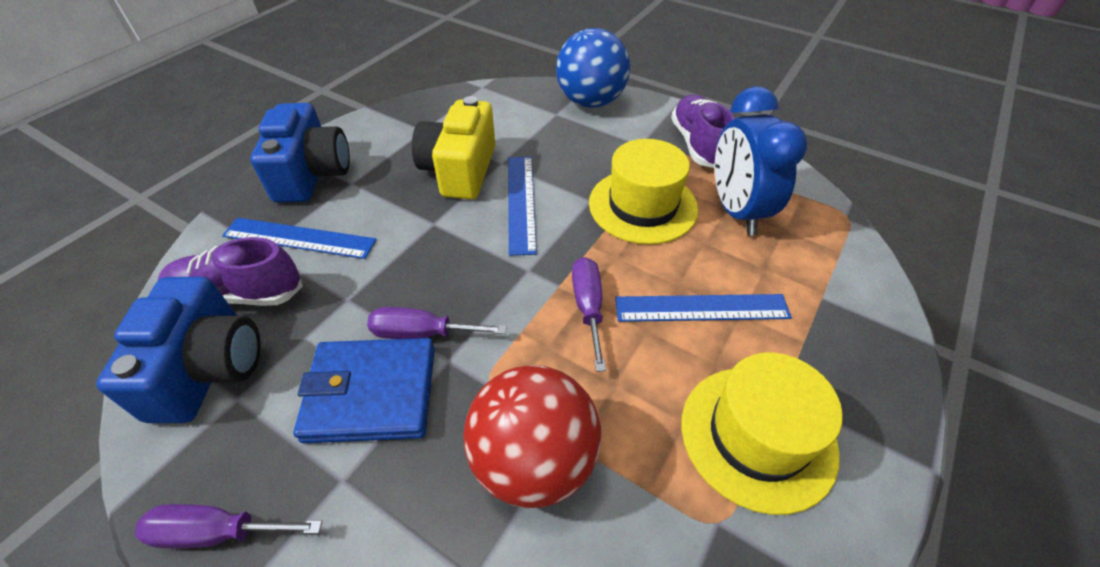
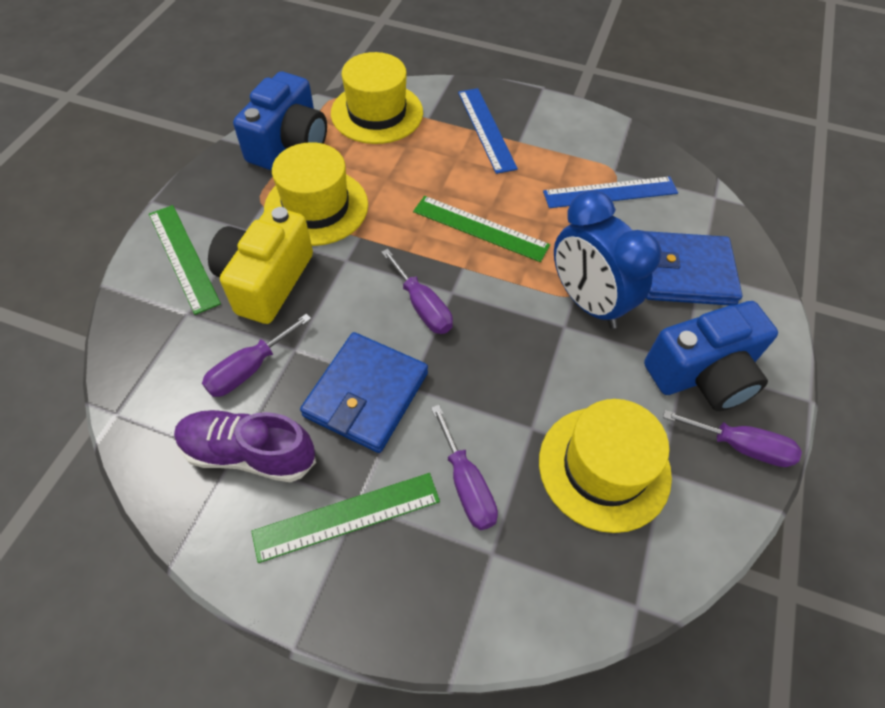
blue ball: 1 -> 0
blue ruler: 3 -> 2
blue wallet: 1 -> 2
green ruler: 0 -> 3
purple screwdriver: 3 -> 4
purple shoe: 2 -> 1
red ball: 1 -> 0
yellow hat: 2 -> 3

